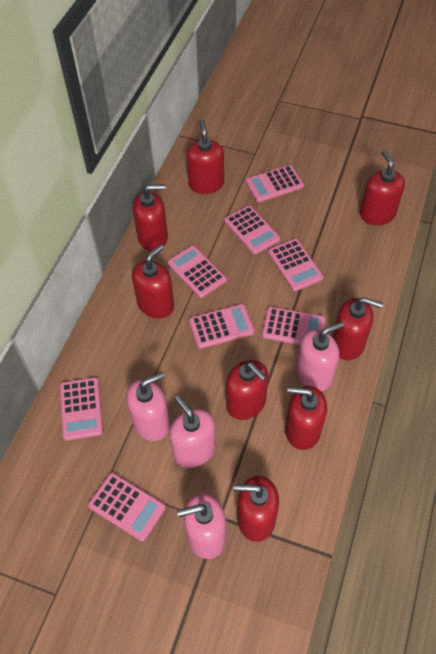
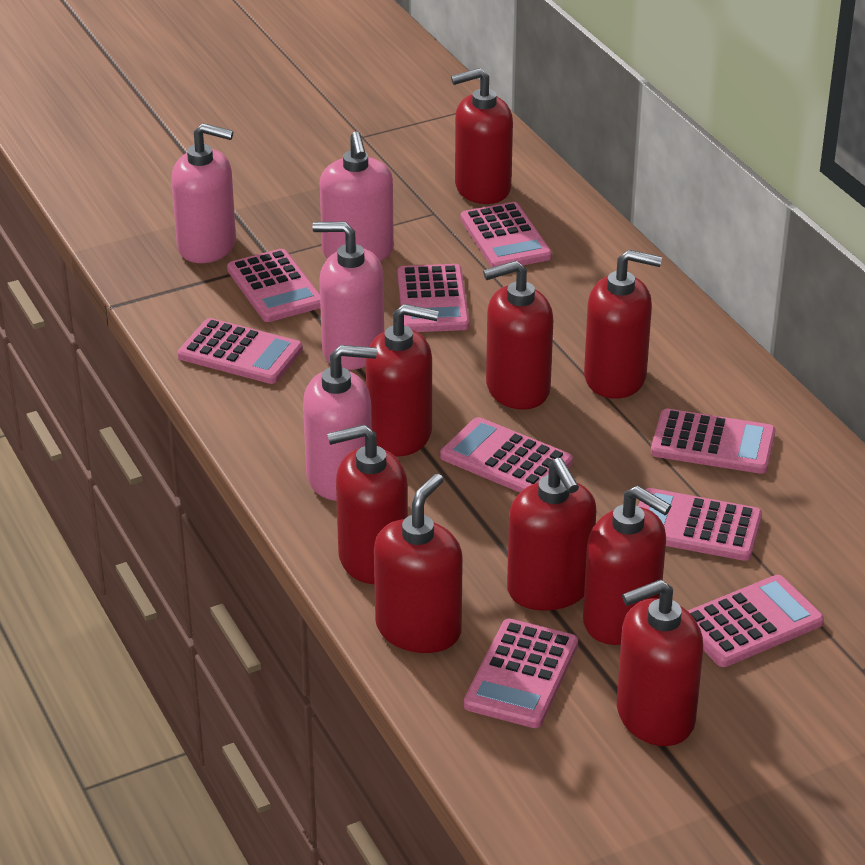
pink calculator: 8 -> 9
red soap dispenser: 8 -> 9

